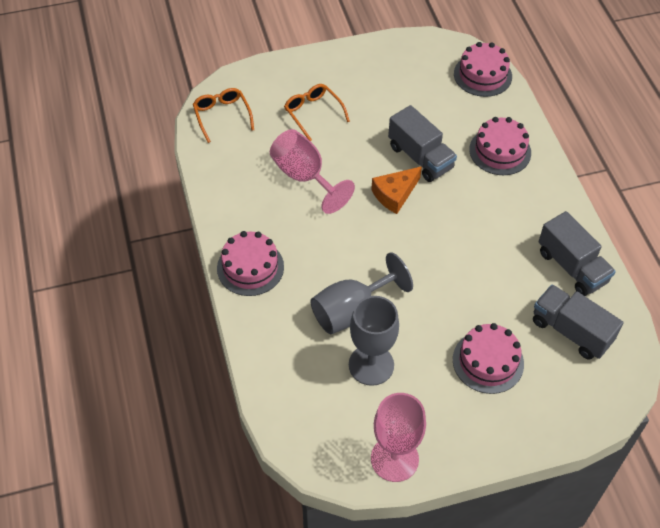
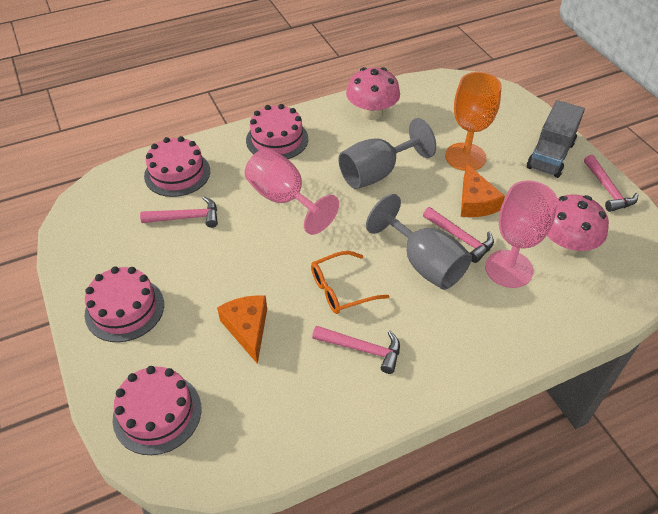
grey truck: 3 -> 1
orange cheese: 1 -> 2
orange glasses: 2 -> 1
orange goblet: 0 -> 1
pink hammer: 0 -> 4
pink mushroom: 0 -> 2

